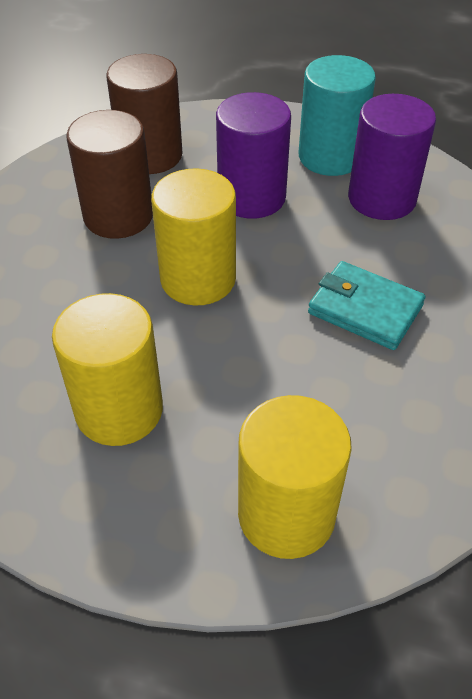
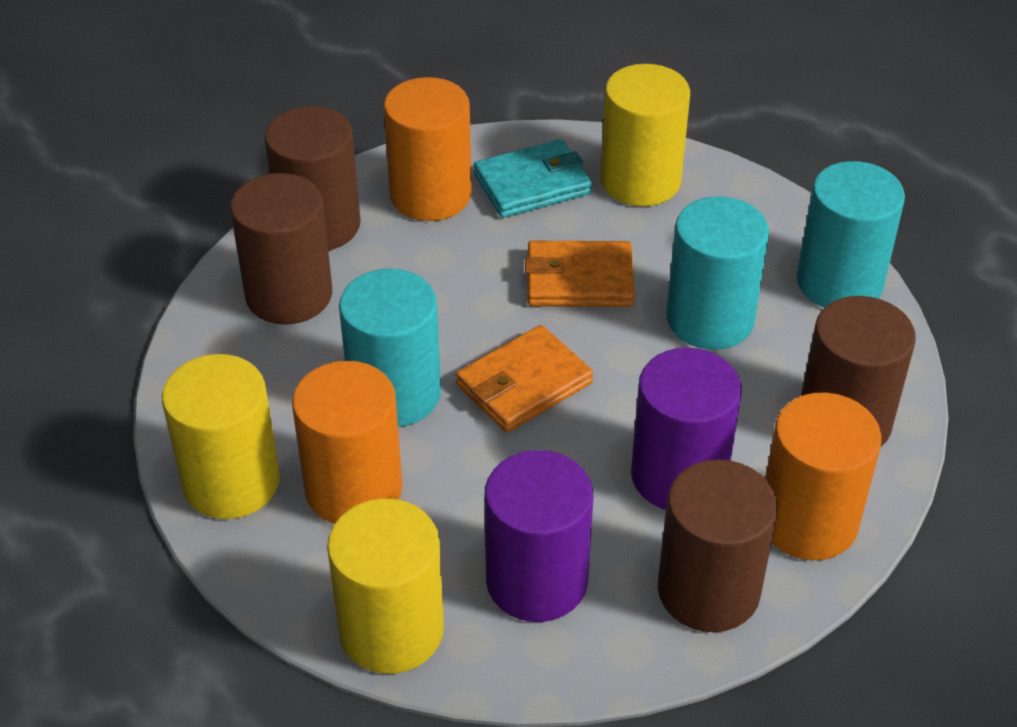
brown cylinder: 2 -> 4
orange cylinder: 0 -> 3
orange wallet: 0 -> 2
turquoise cylinder: 1 -> 3

